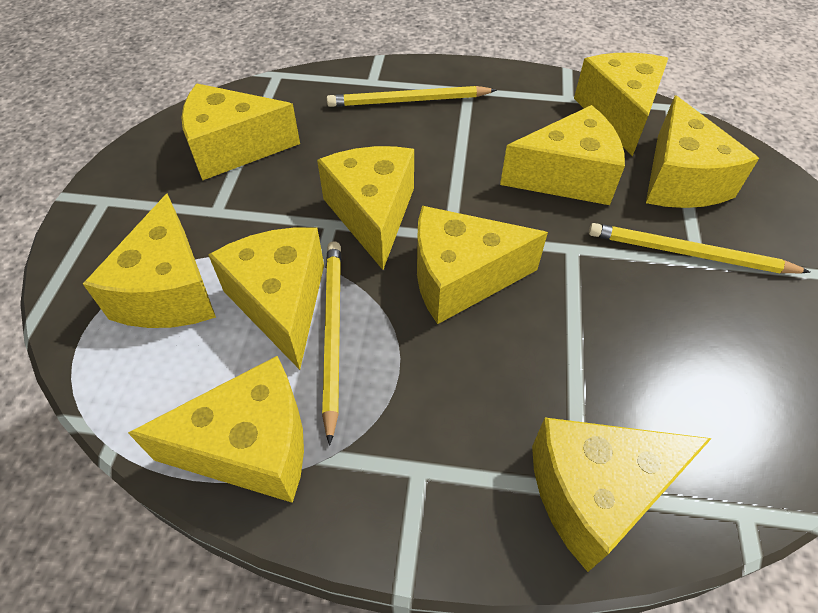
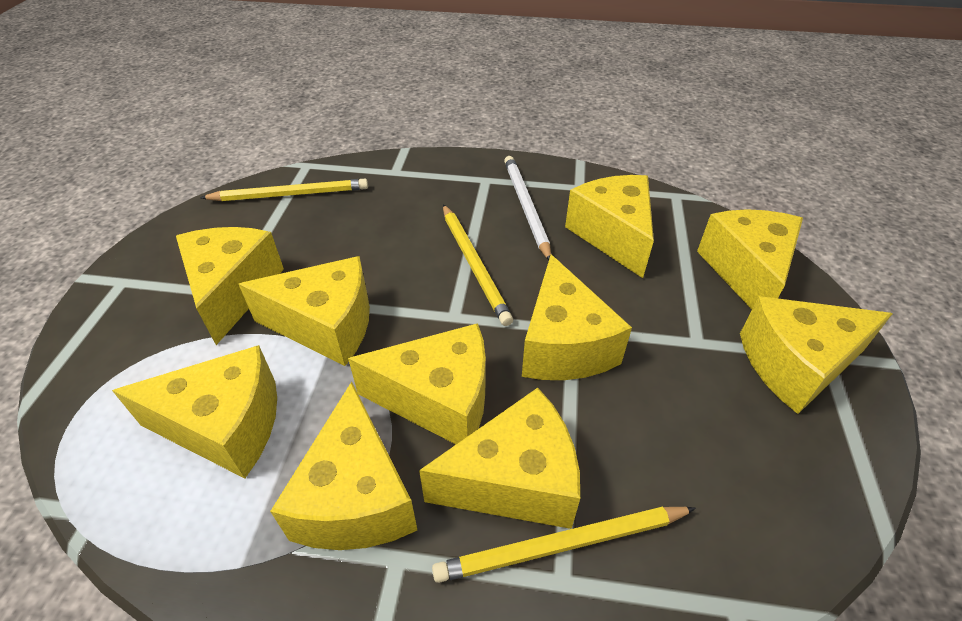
white pencil: 0 -> 1

